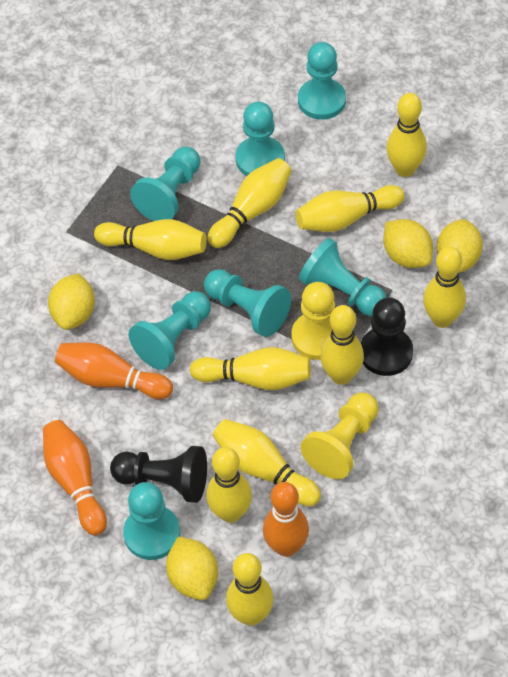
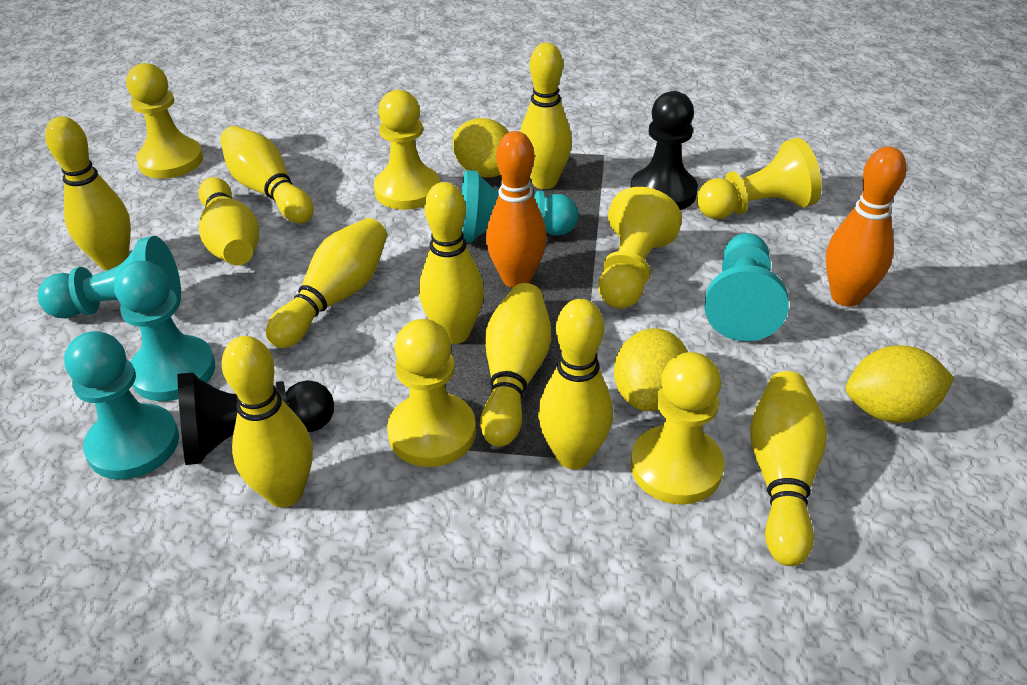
orange bowling pin: 3 -> 2
turquoise pawn: 7 -> 5
yellow lemon: 4 -> 3
yellow pawn: 2 -> 6

